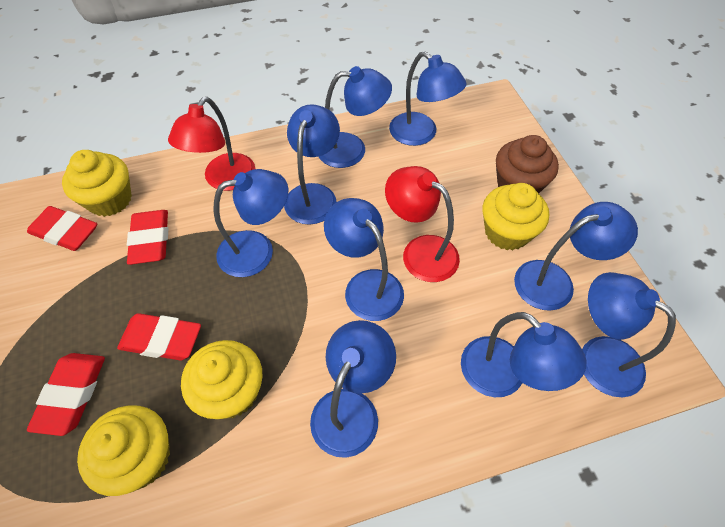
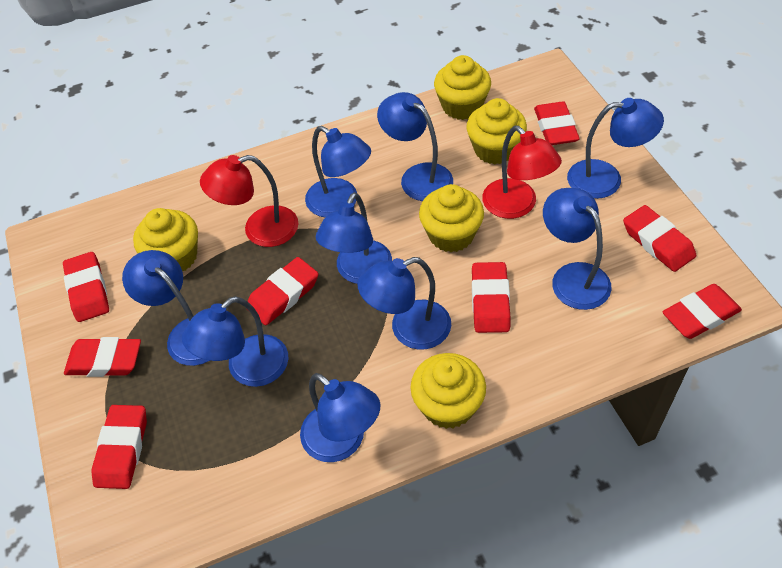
brown cupcake: 1 -> 0
red eraser: 4 -> 8
yellow cupcake: 4 -> 5

